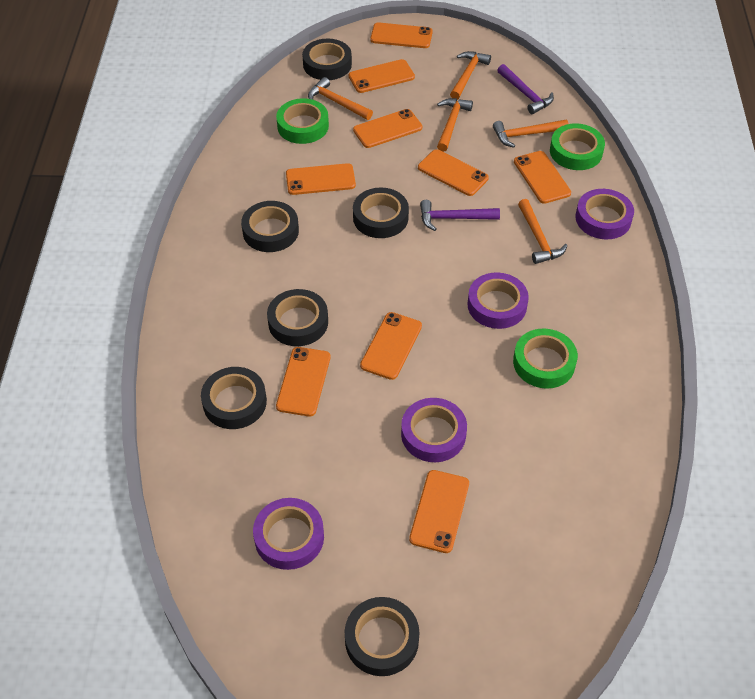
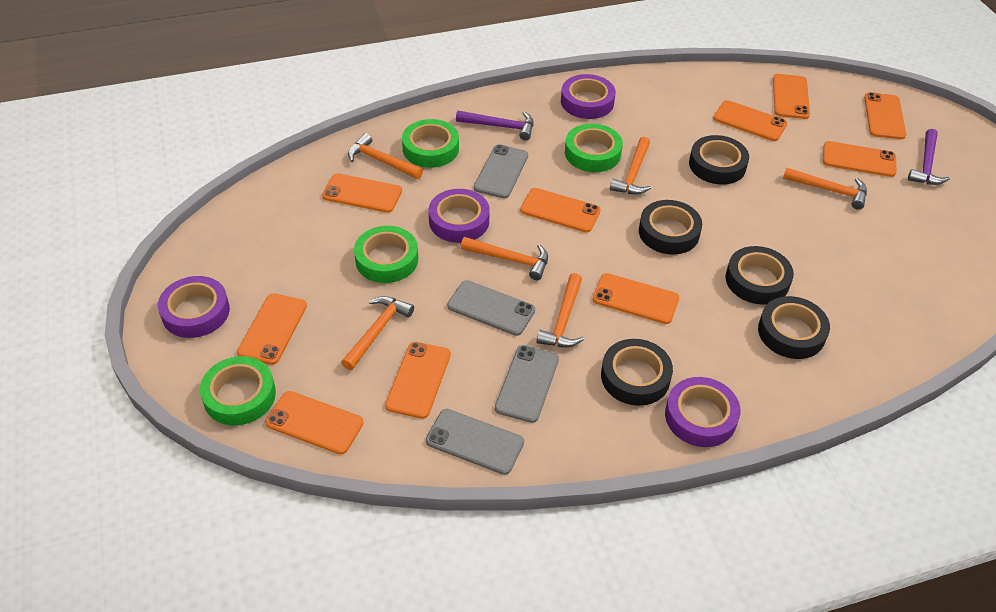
black tape: 6 -> 5
green tape: 3 -> 4
grey phone: 0 -> 4
orange hammer: 5 -> 6
orange phone: 9 -> 10

